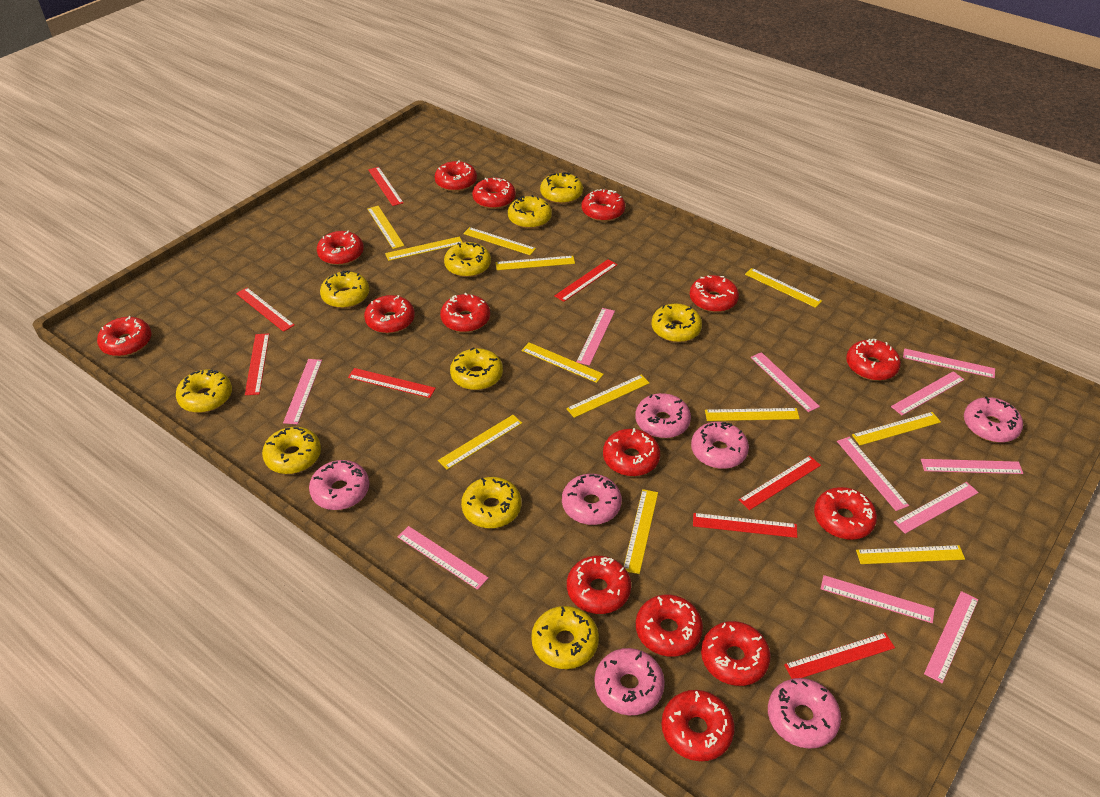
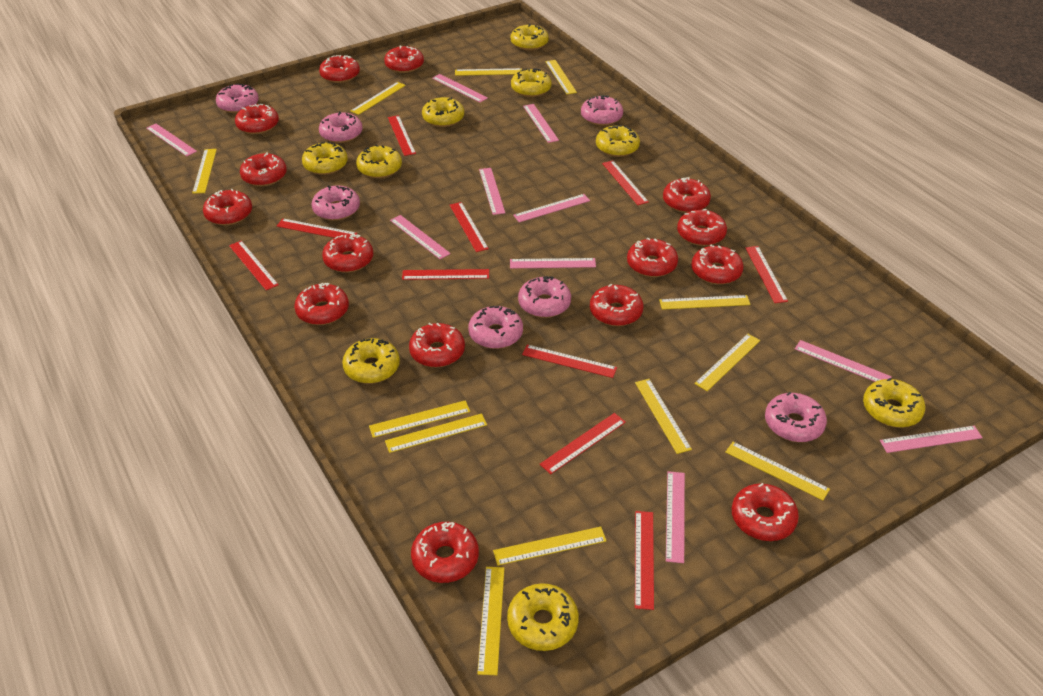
pink ruler: 11 -> 10
red ruler: 8 -> 10
yellow donut: 10 -> 9

